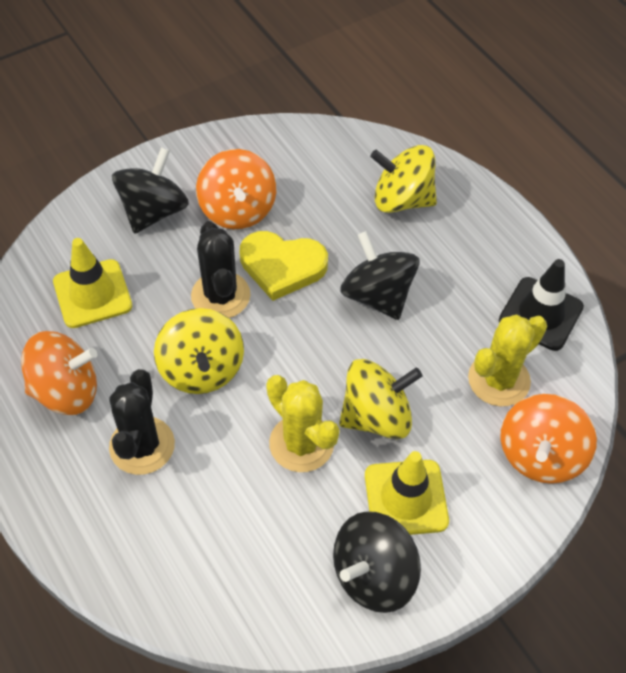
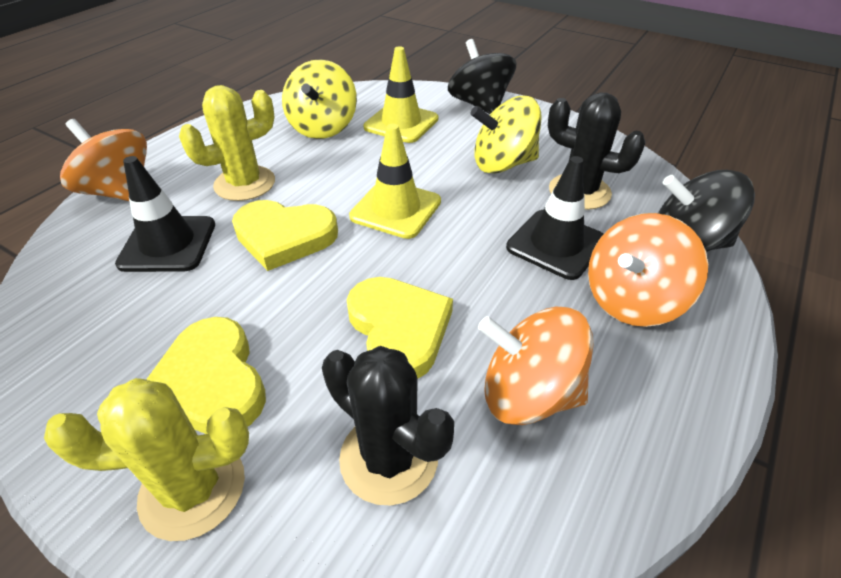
black spinning top: 3 -> 2
black traffic cone: 1 -> 2
yellow heart: 1 -> 3
yellow spinning top: 3 -> 2

